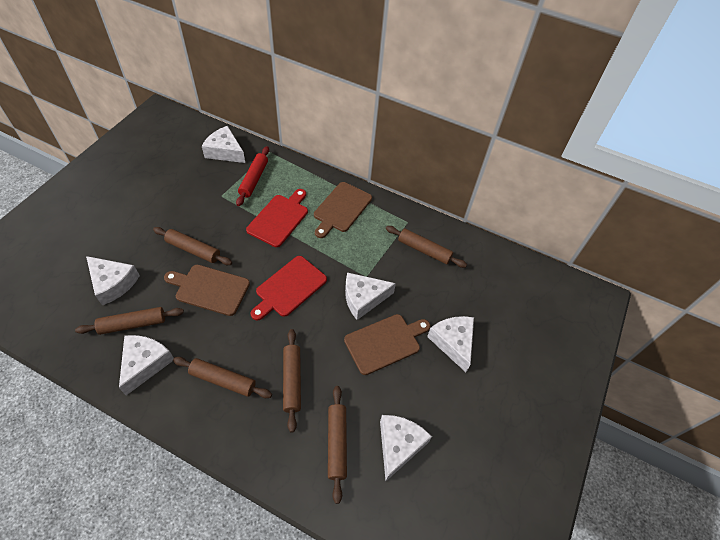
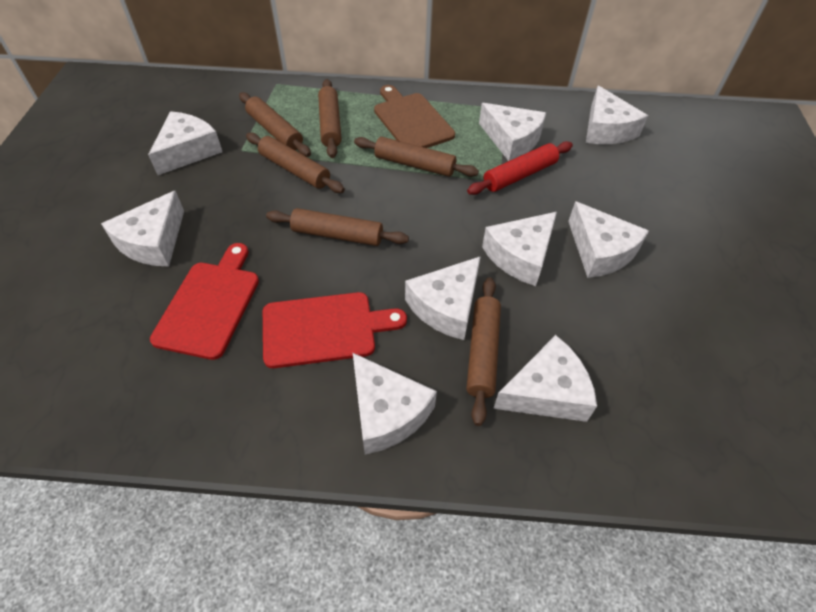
brown cutting board: 3 -> 1
white cheese: 6 -> 9

